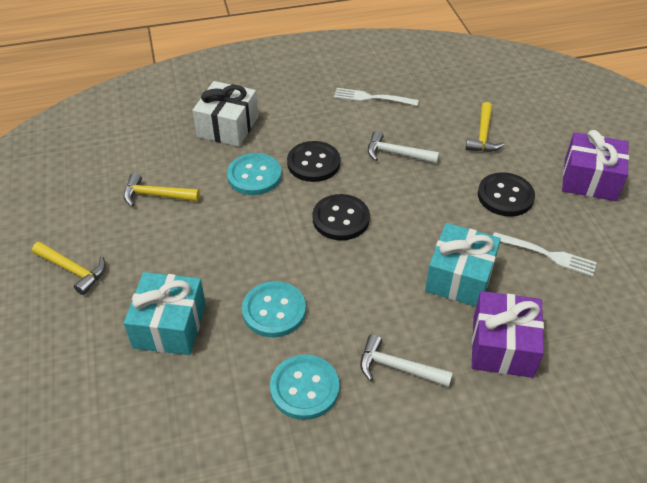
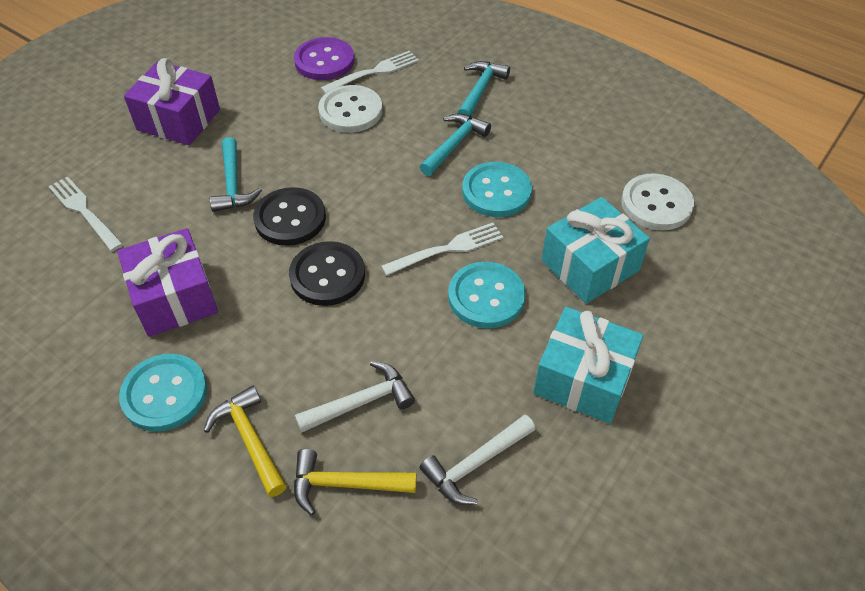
black button: 3 -> 2
purple button: 0 -> 1
turquoise hammer: 0 -> 3
white button: 0 -> 2
white fork: 2 -> 3
white gift: 1 -> 0
yellow hammer: 3 -> 2

